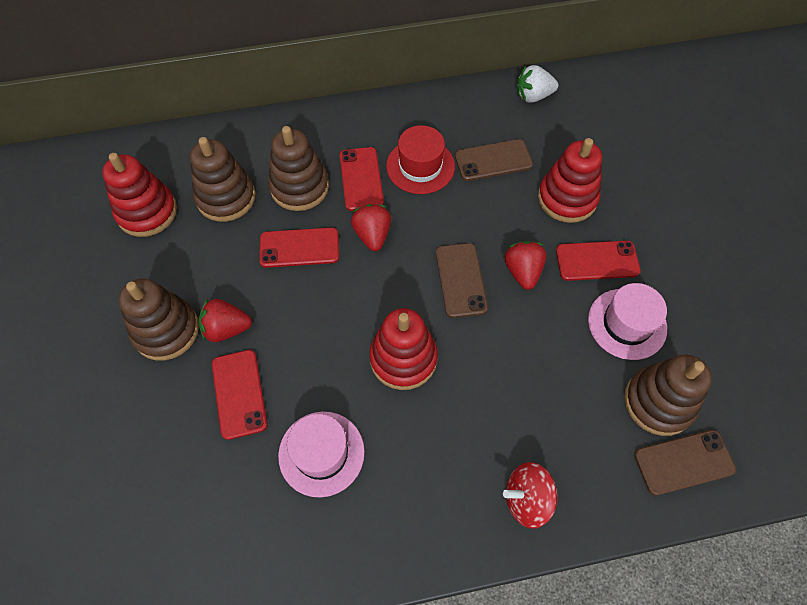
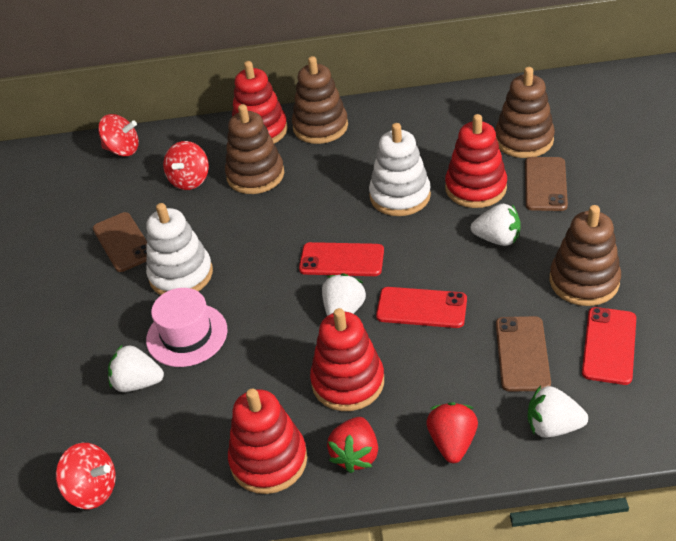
pink hat: 2 -> 1
red hat: 1 -> 0
red phone: 4 -> 3
red spinning top: 1 -> 3
red stacking toy: 3 -> 4
red strawberry: 3 -> 2
white stacking toy: 0 -> 2
white strawberry: 1 -> 4

